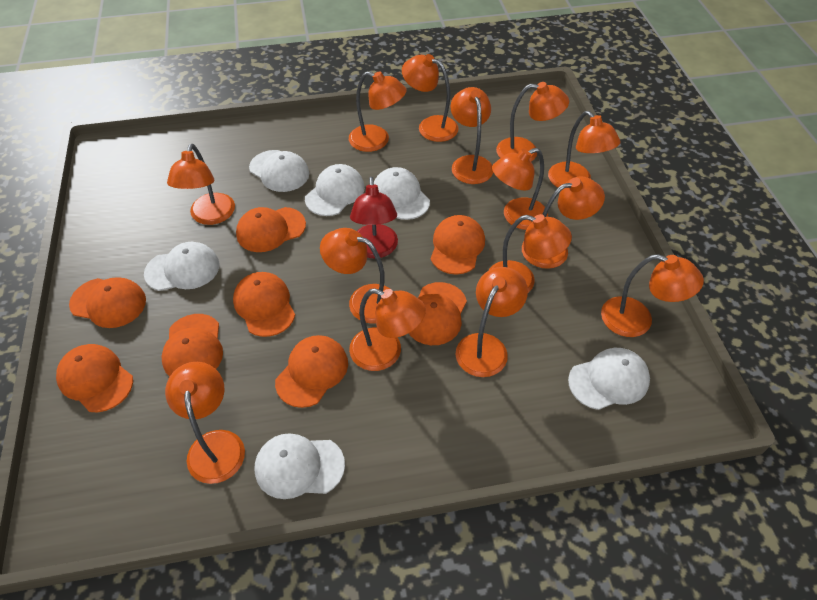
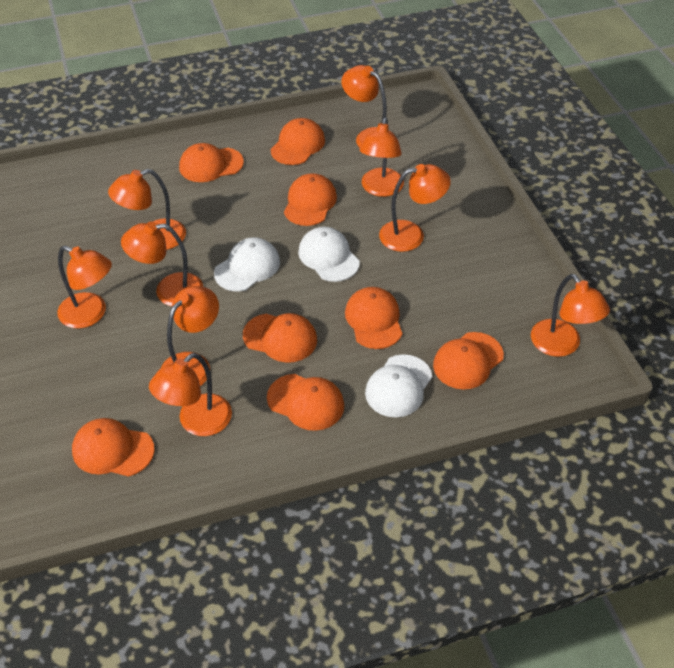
orange lamp: 14 -> 9
red lamp: 1 -> 0
white cap: 6 -> 3

